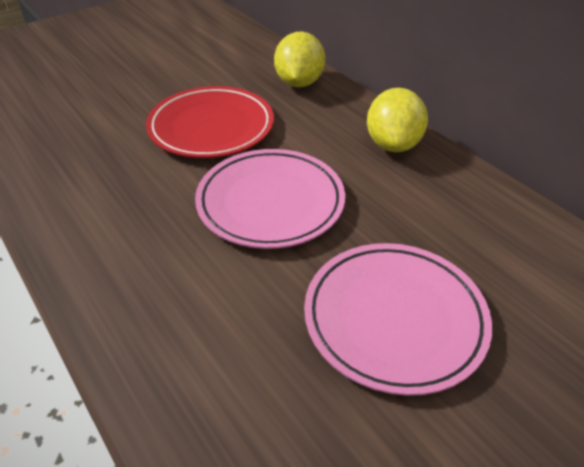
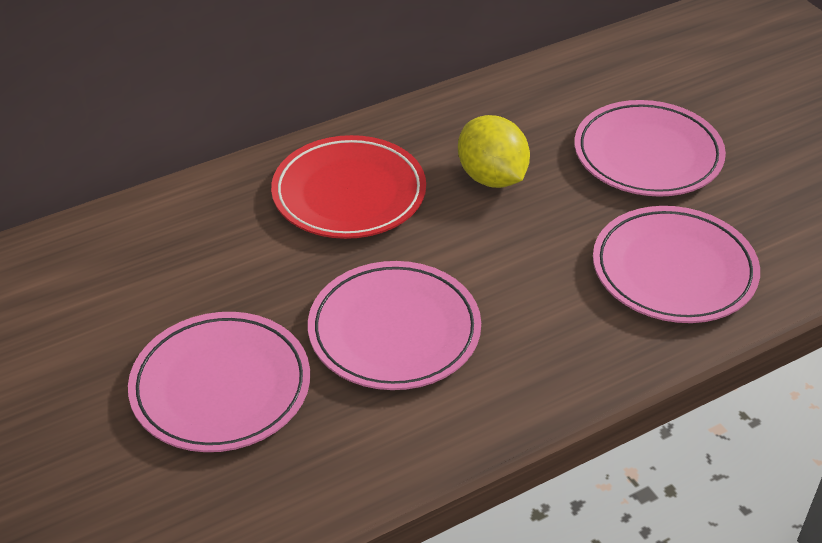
pink plate: 2 -> 4
yellow lemon: 2 -> 1

